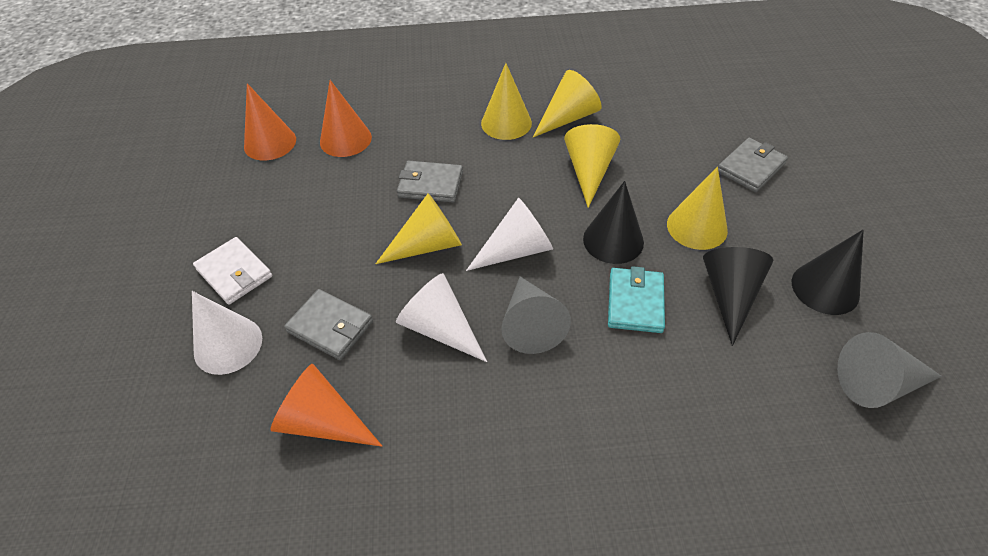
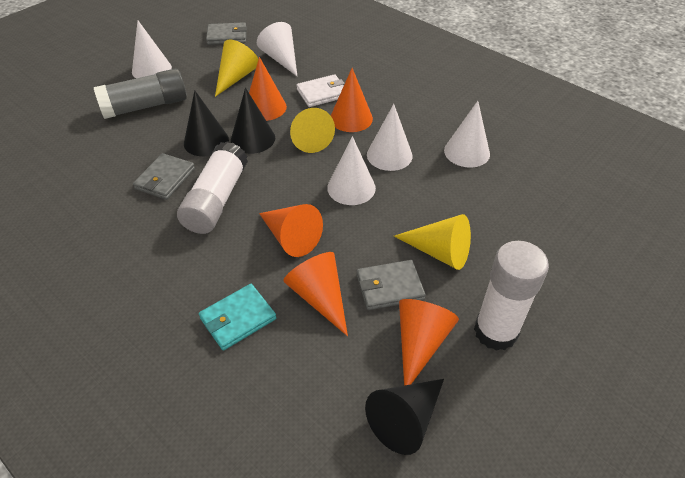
grey cone: 2 -> 0
grey glue stick: 0 -> 1
orange cone: 3 -> 5
white cone: 3 -> 5
white glue stick: 0 -> 2
yellow cone: 5 -> 3

